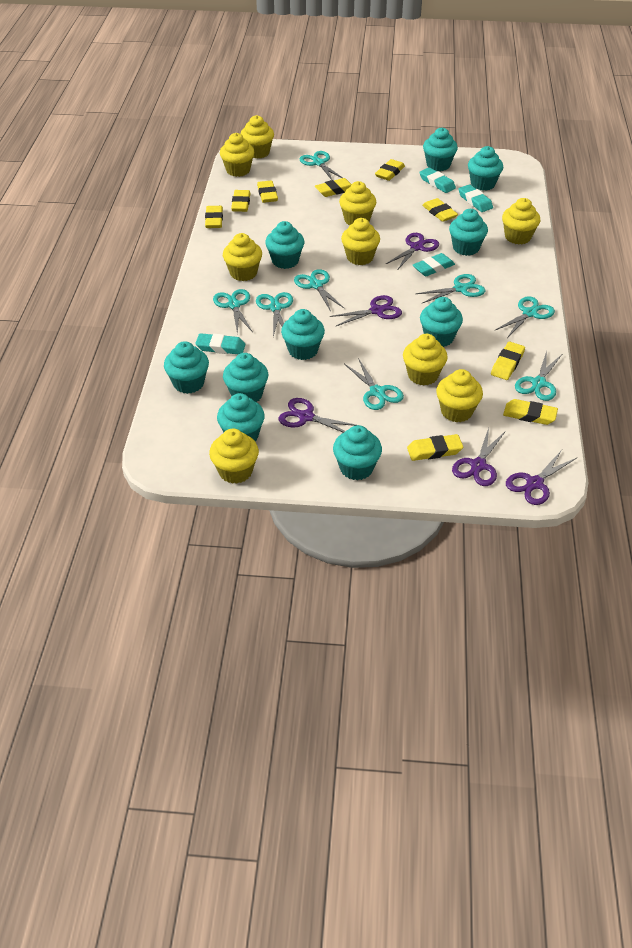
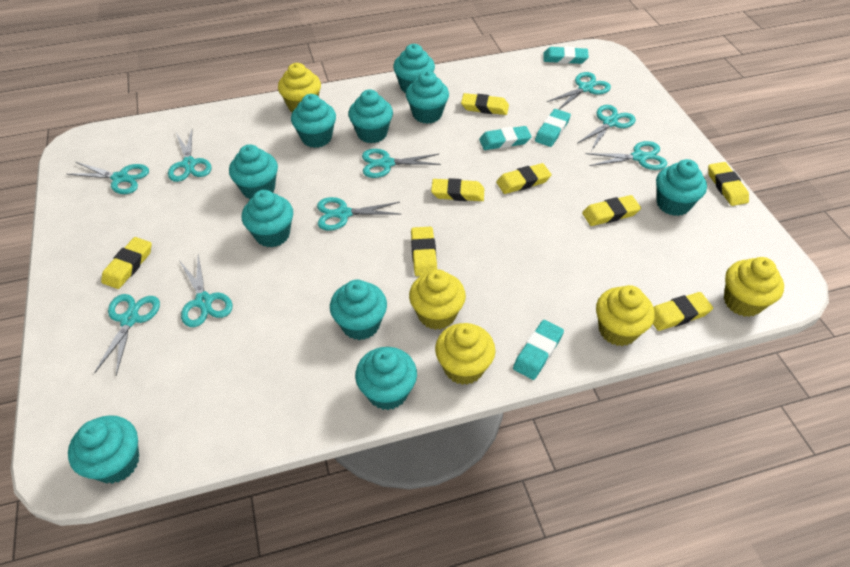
purple scissors: 5 -> 0
turquoise scissors: 8 -> 9
yellow cupcake: 9 -> 5
yellow eraser: 9 -> 8

